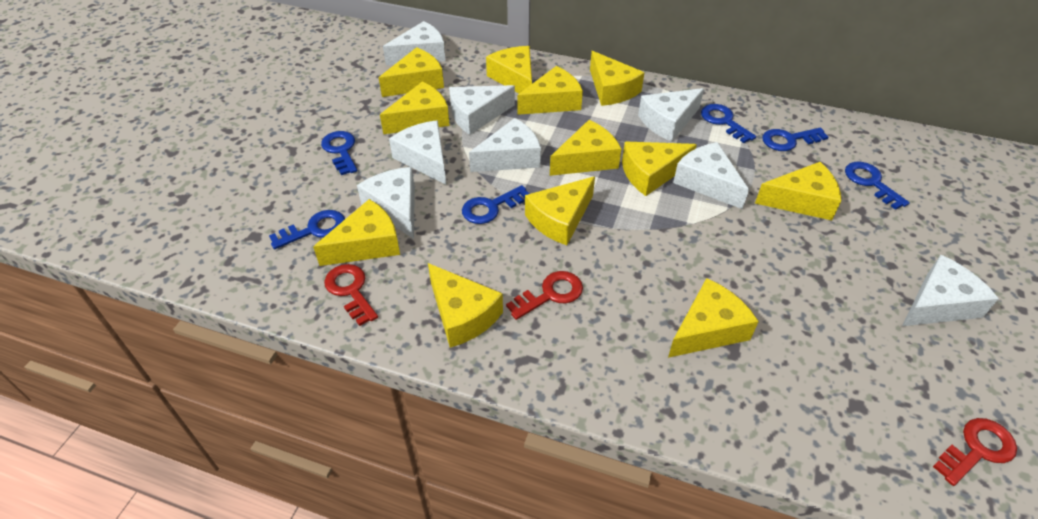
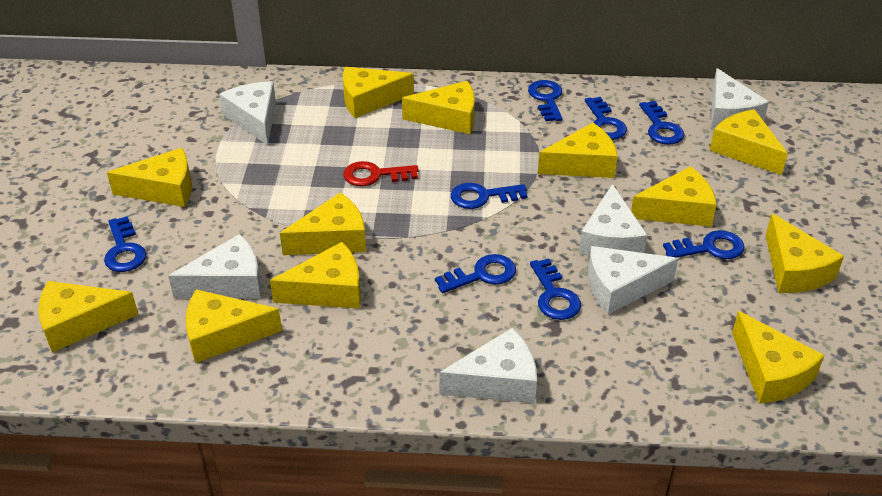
blue key: 6 -> 8
red key: 3 -> 1
white cheese: 8 -> 6

